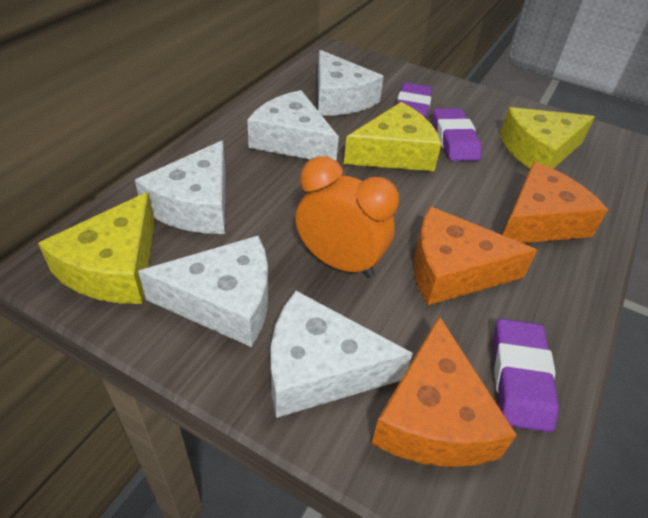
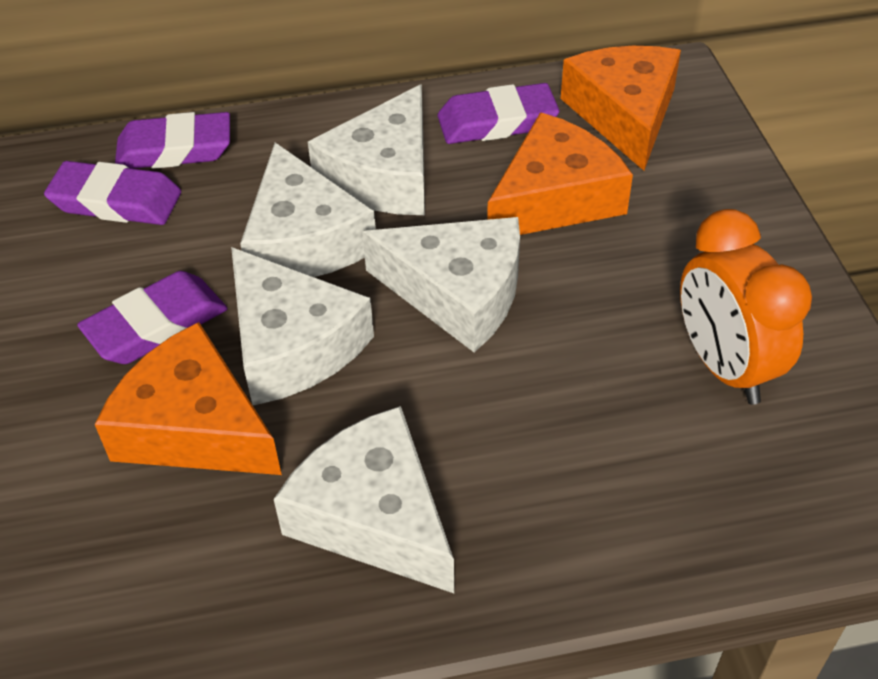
purple eraser: 3 -> 4
yellow cheese: 3 -> 0

